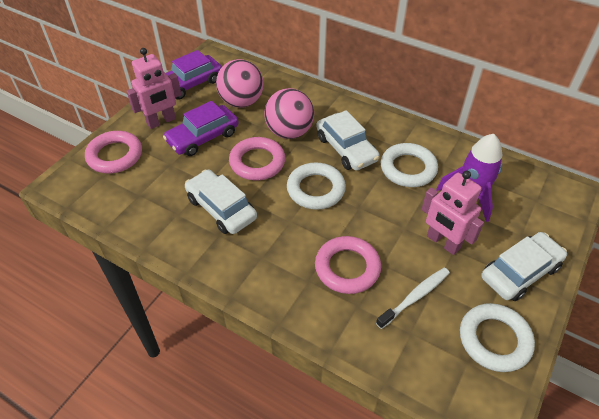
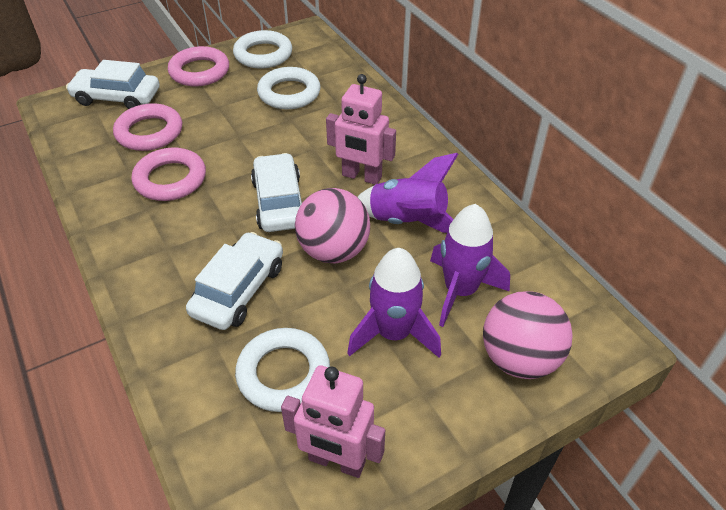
purple car: 2 -> 0
purple rocket: 1 -> 3
white toothbrush: 1 -> 0

